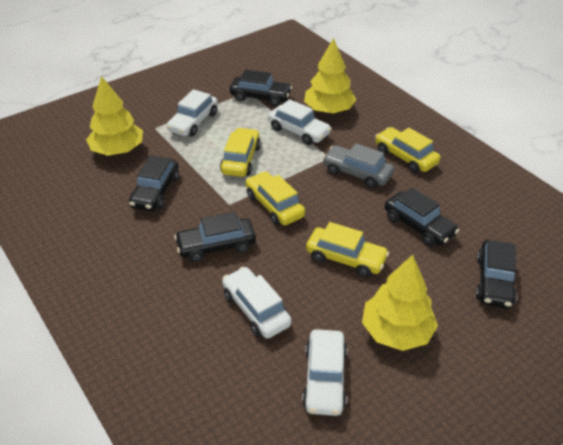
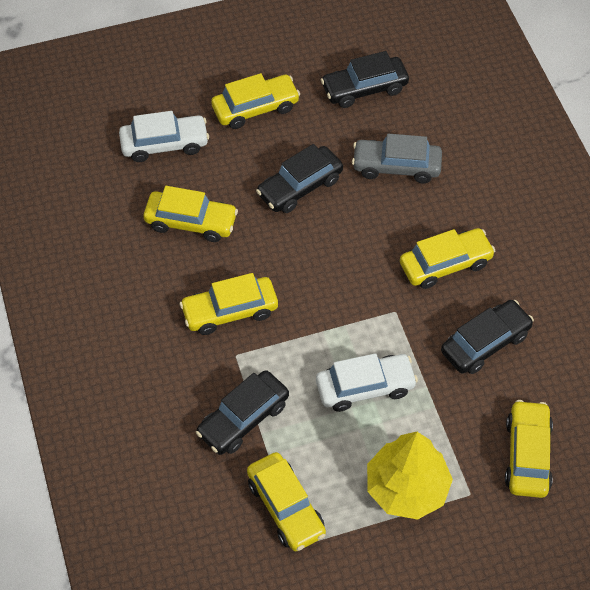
black car: 5 -> 4
white car: 4 -> 2
yellow car: 4 -> 6
yellow tree: 3 -> 1

